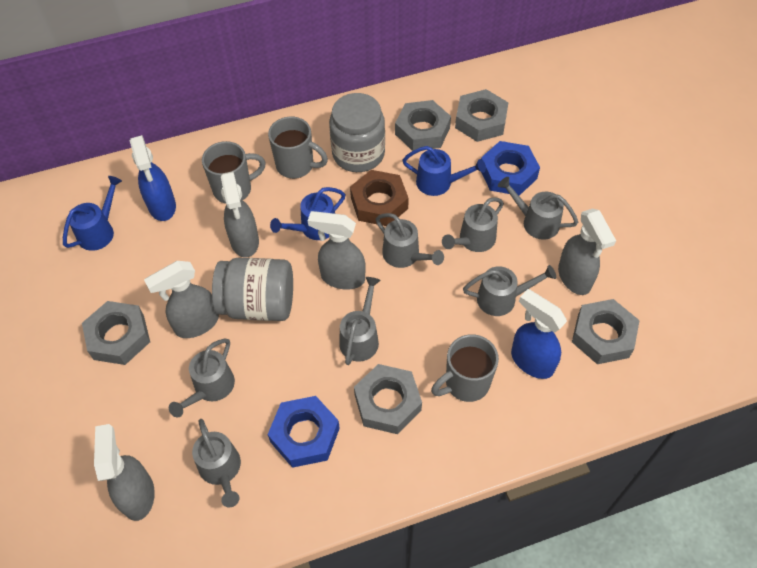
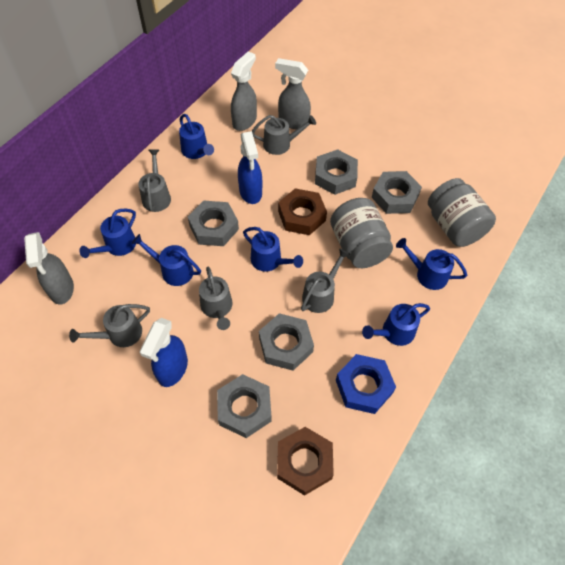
blue nut: 2 -> 1
blue watering can: 3 -> 6
brown nut: 1 -> 2
grey mug: 3 -> 0
grey spray bottle: 5 -> 3
grey watering can: 7 -> 5

